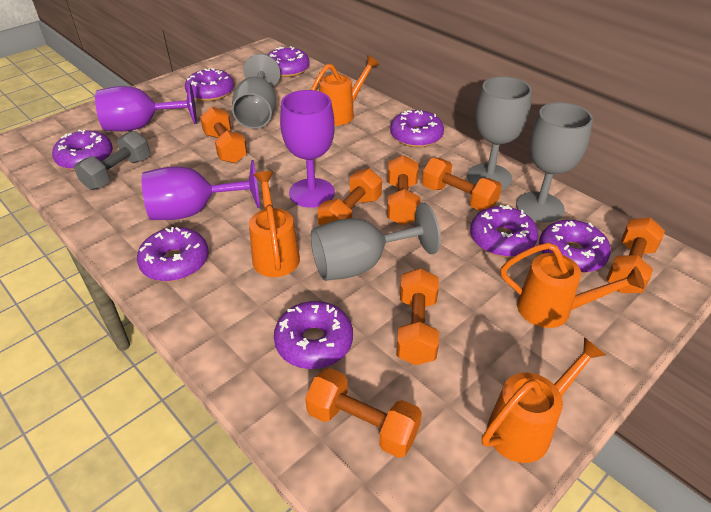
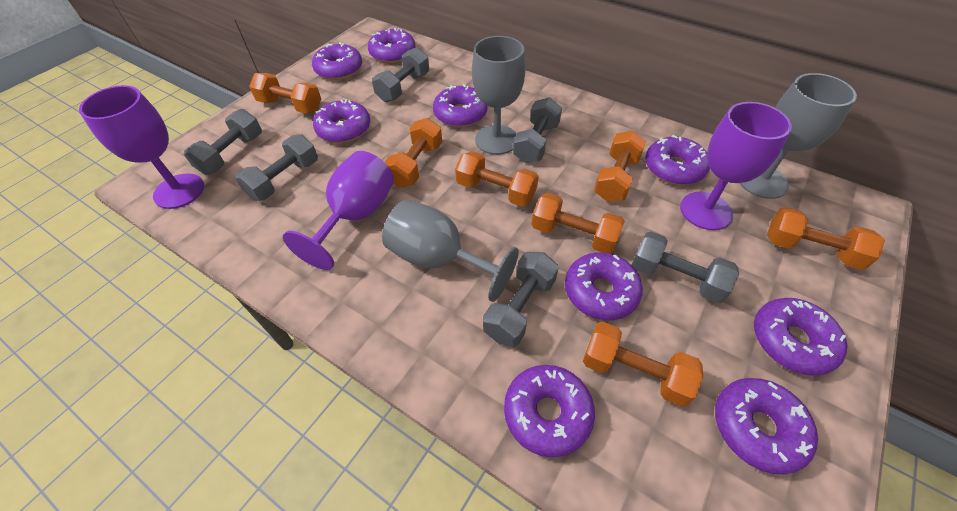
grey dumbbell: 1 -> 6
grey goblet: 4 -> 3
orange watering can: 4 -> 0
purple donut: 8 -> 9

